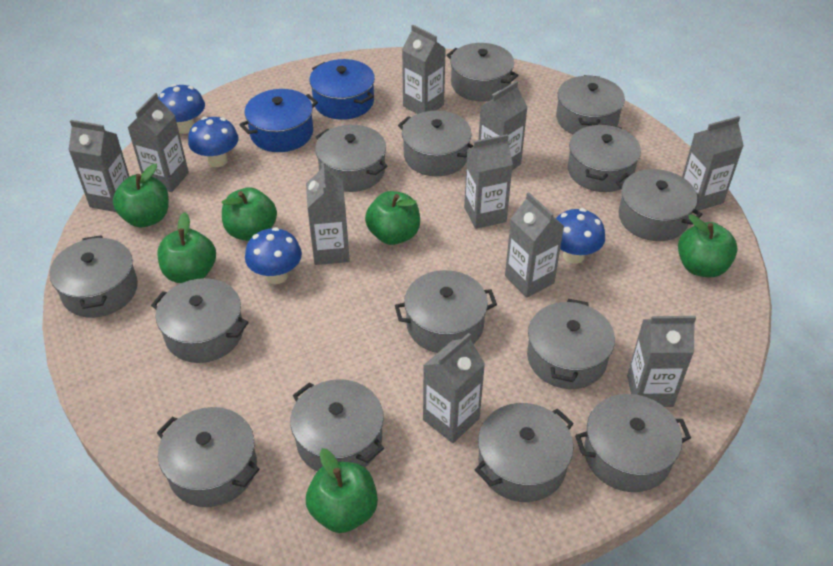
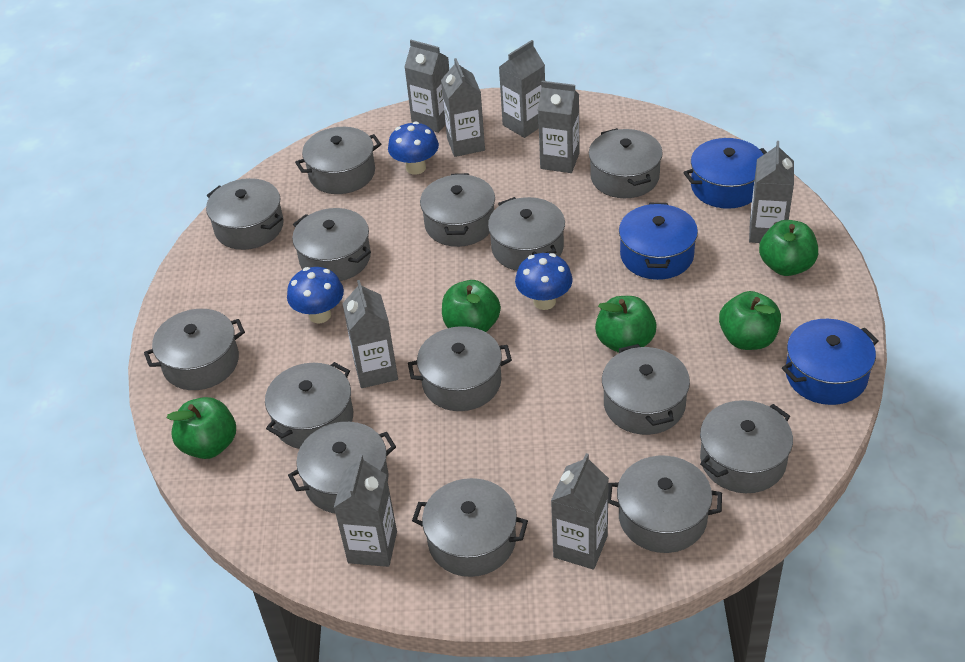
blue mushroom: 4 -> 3
blue pot: 2 -> 3
green apple: 6 -> 5
grey carton: 10 -> 8

